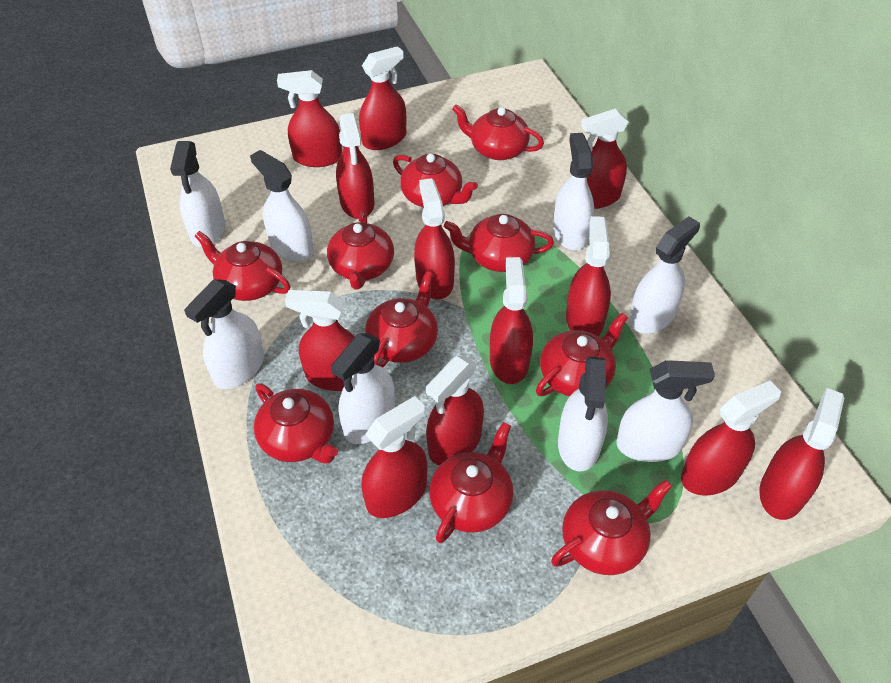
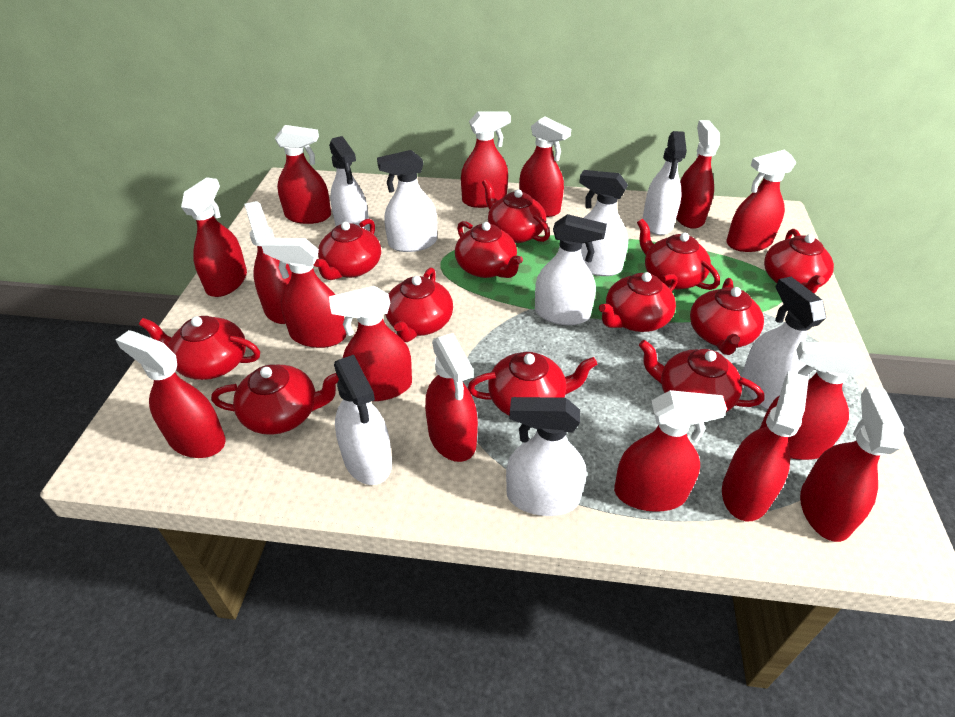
red spray bottle: 12 -> 15
red teapot: 10 -> 12

